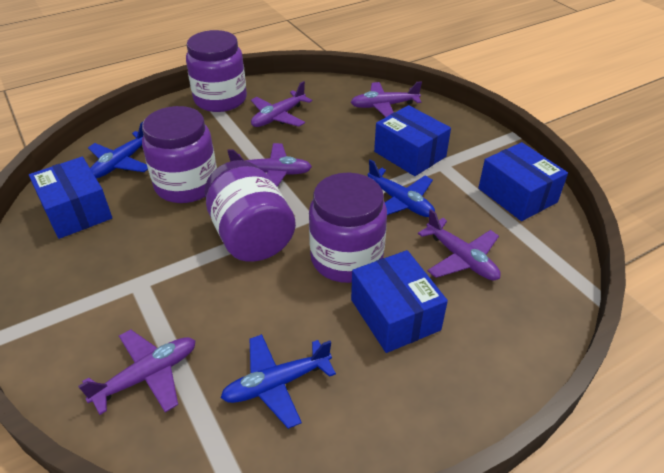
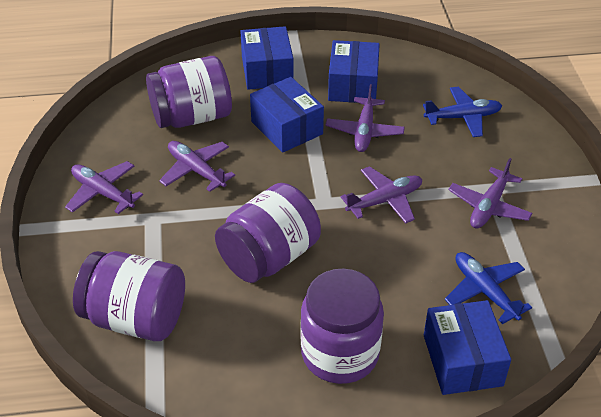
blue plane: 3 -> 2

